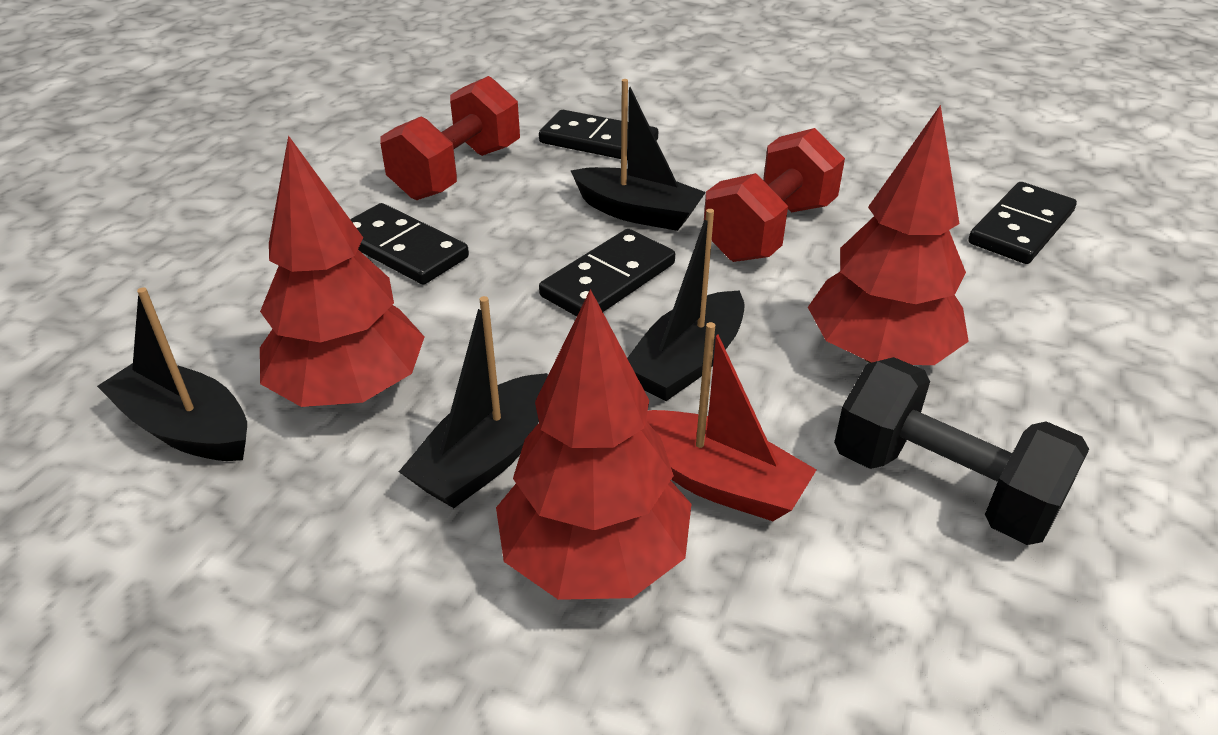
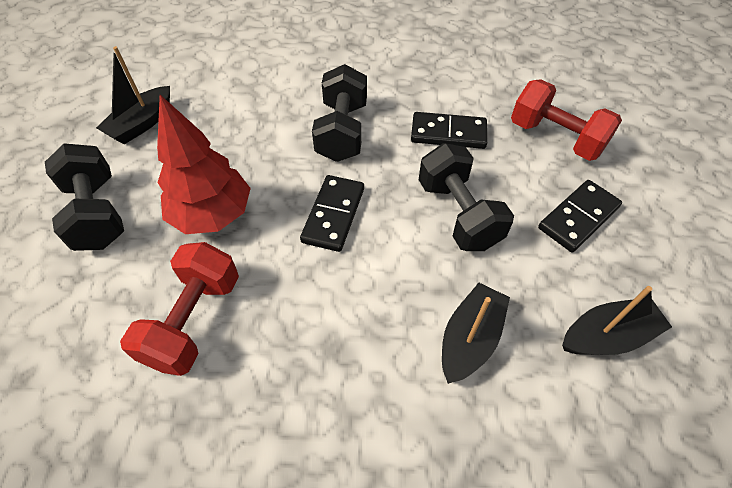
black boat: 4 -> 3
black domino: 4 -> 3
black dumbbell: 1 -> 3
red boat: 1 -> 0
red tree: 3 -> 1

